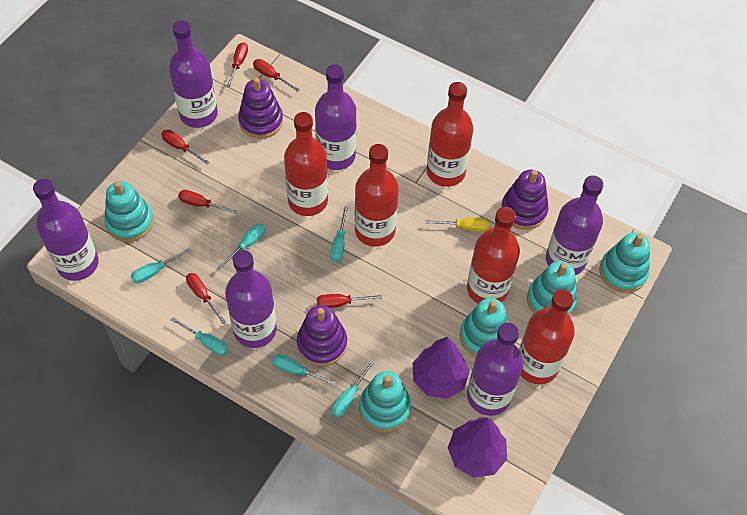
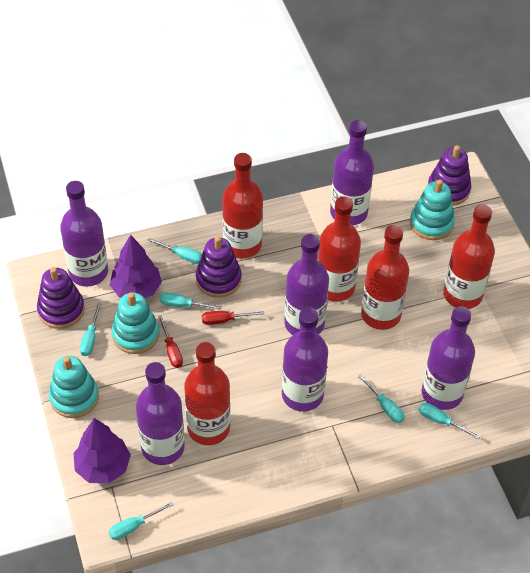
red screwdriver: 6 -> 2
turquoise stacking toy: 5 -> 3
yellow screwdriver: 1 -> 0

